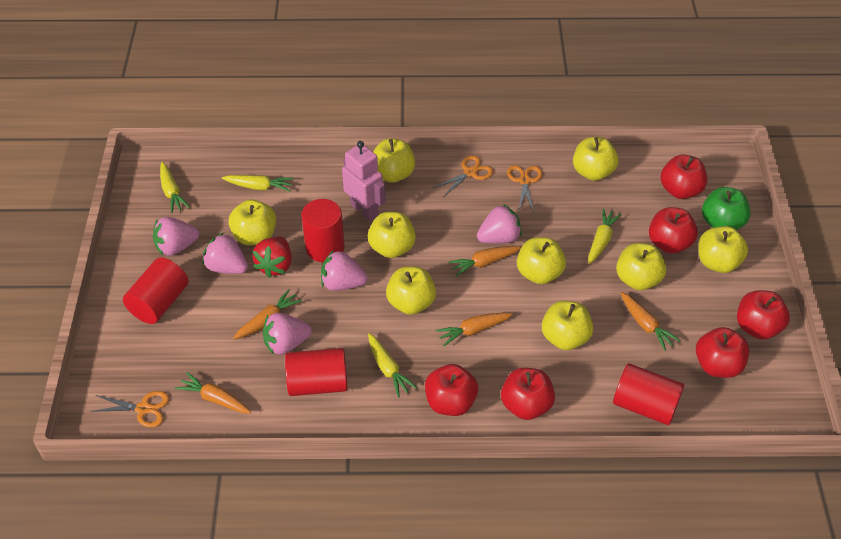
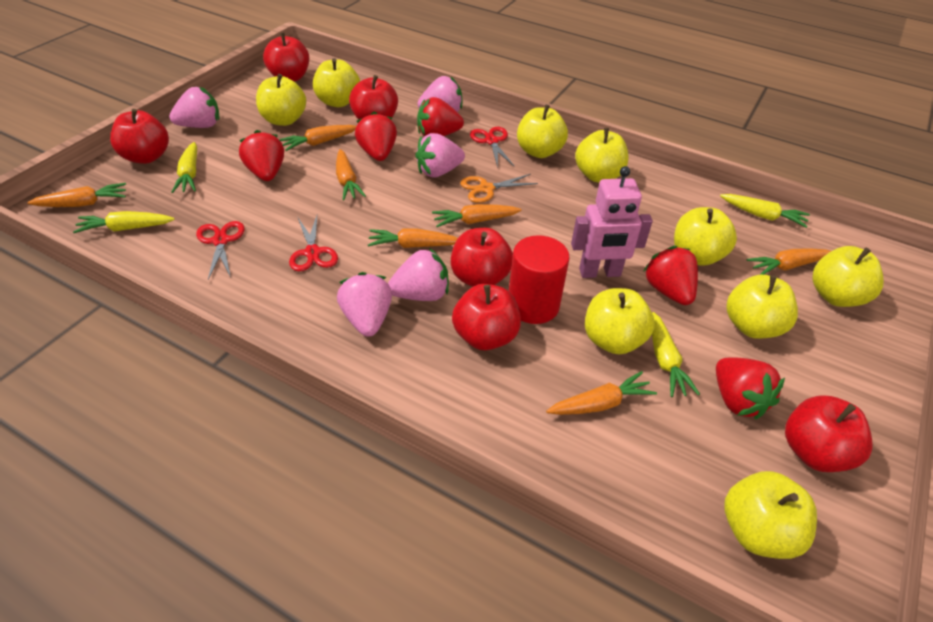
green apple: 1 -> 0
orange carrot: 5 -> 7
orange scissors: 3 -> 1
red cylinder: 4 -> 1
red scissors: 0 -> 3
red strawberry: 1 -> 5

